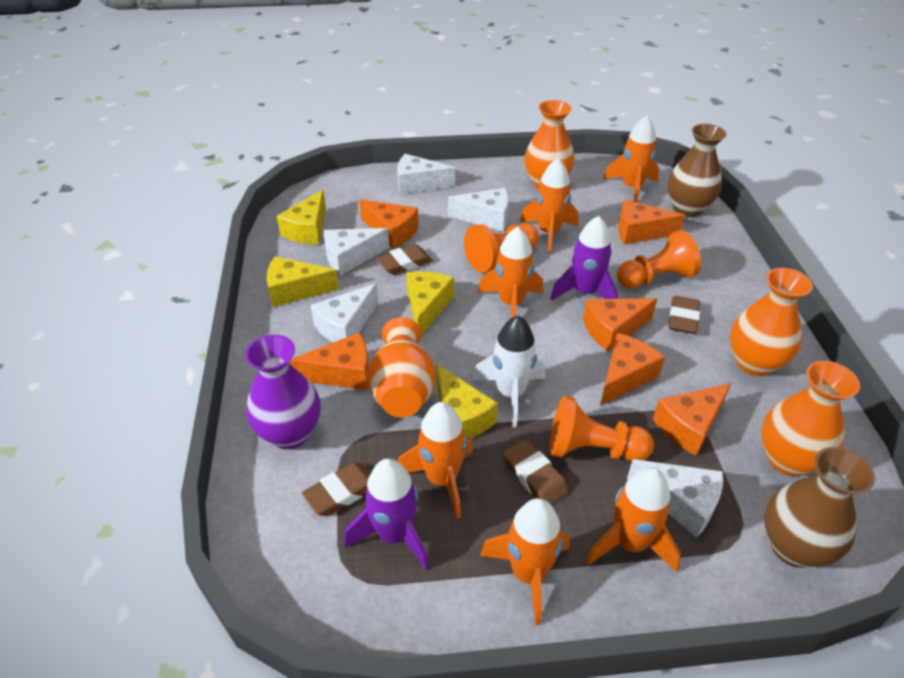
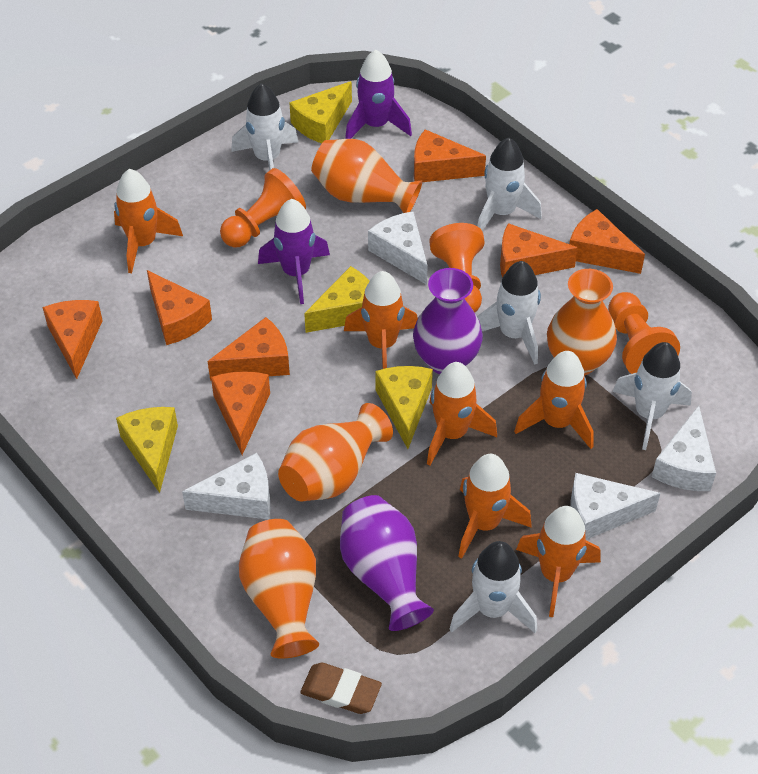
brown eraser: 4 -> 1
brown vase: 2 -> 0
orange cheese: 6 -> 7
purple vase: 1 -> 2
white cheese: 5 -> 4
white rocket: 1 -> 5

